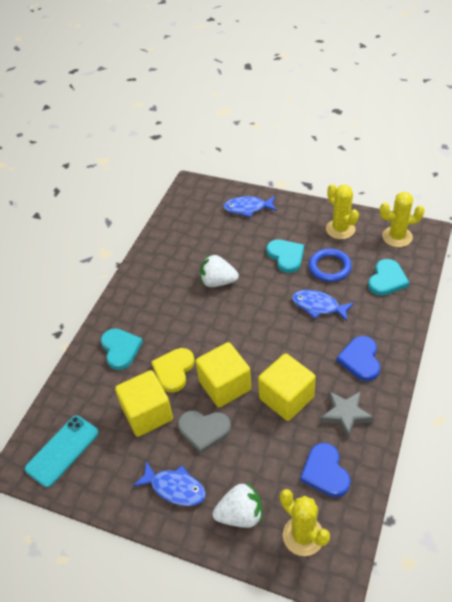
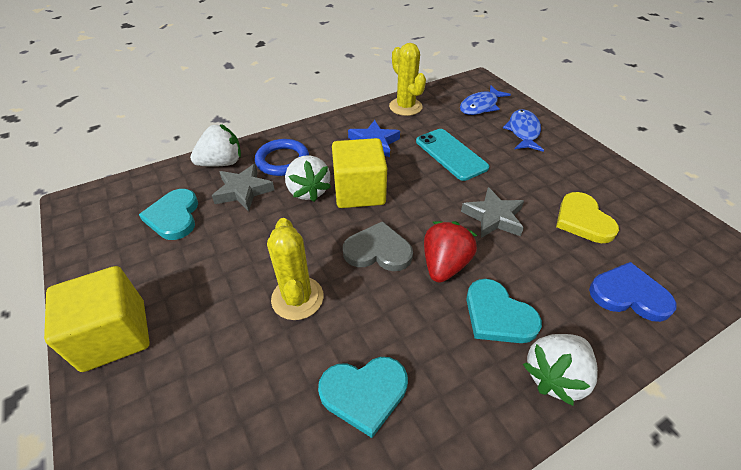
blue fish: 3 -> 2
blue heart: 2 -> 1
blue star: 0 -> 1
grey star: 1 -> 2
red strawberry: 0 -> 1
white strawberry: 2 -> 3
yellow cactus: 3 -> 2
yellow cube: 3 -> 2

